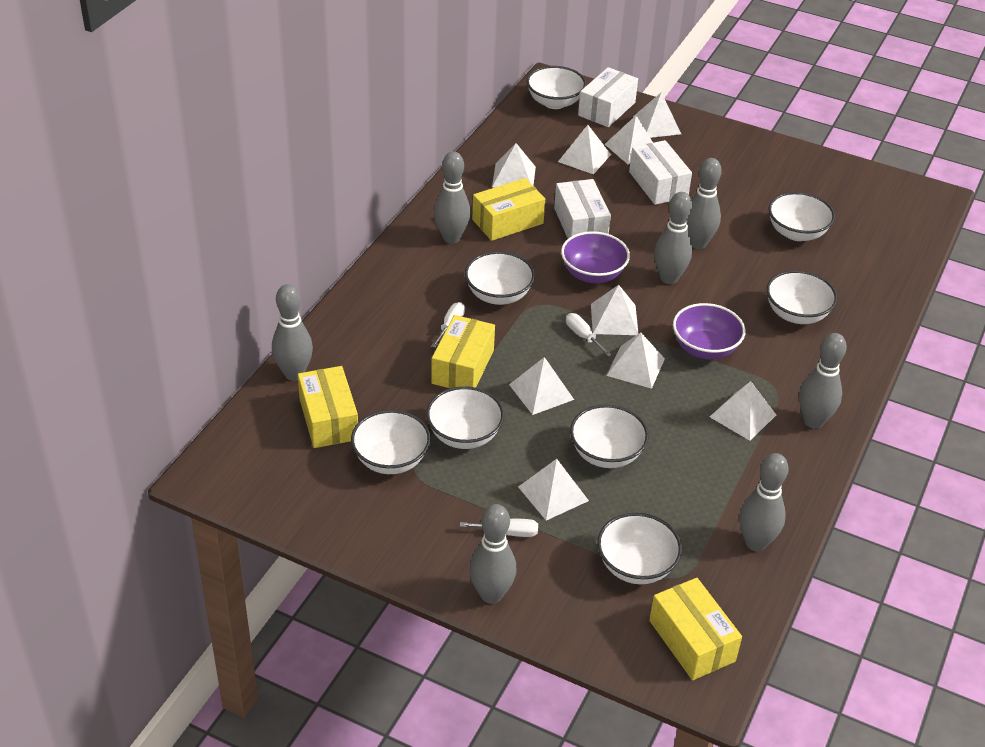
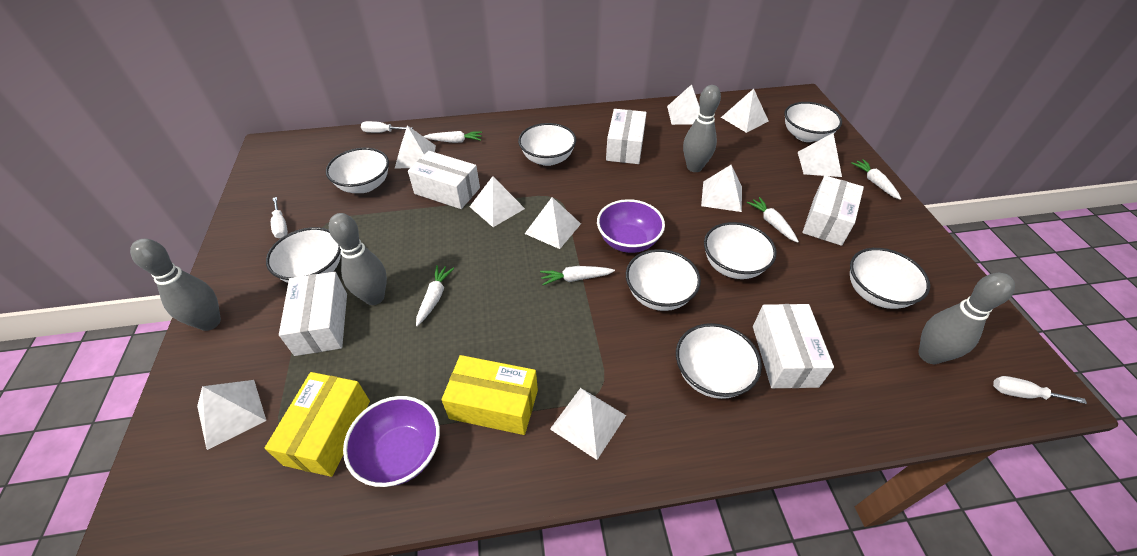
grey bowling pin: 7 -> 4
white box: 3 -> 5
white carrot: 0 -> 5
yellow box: 4 -> 2

